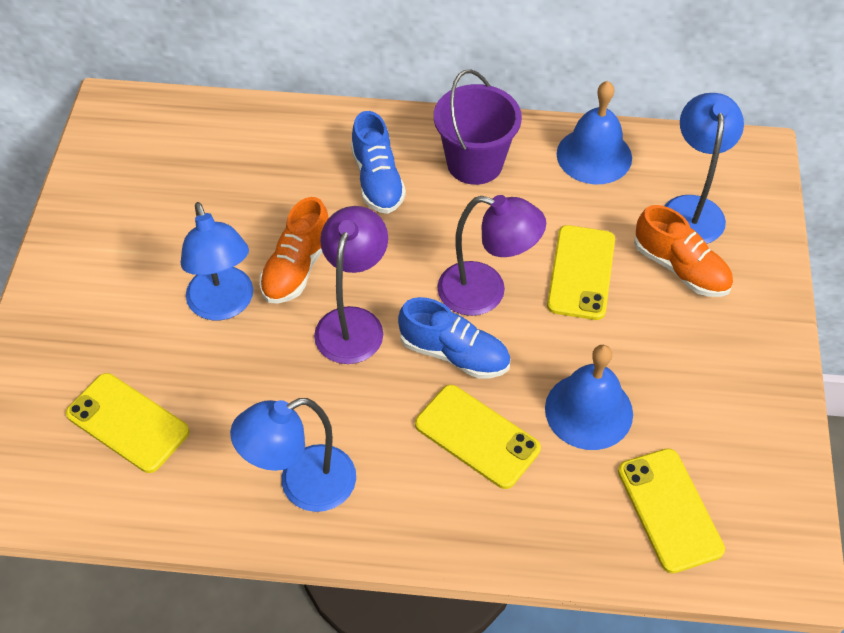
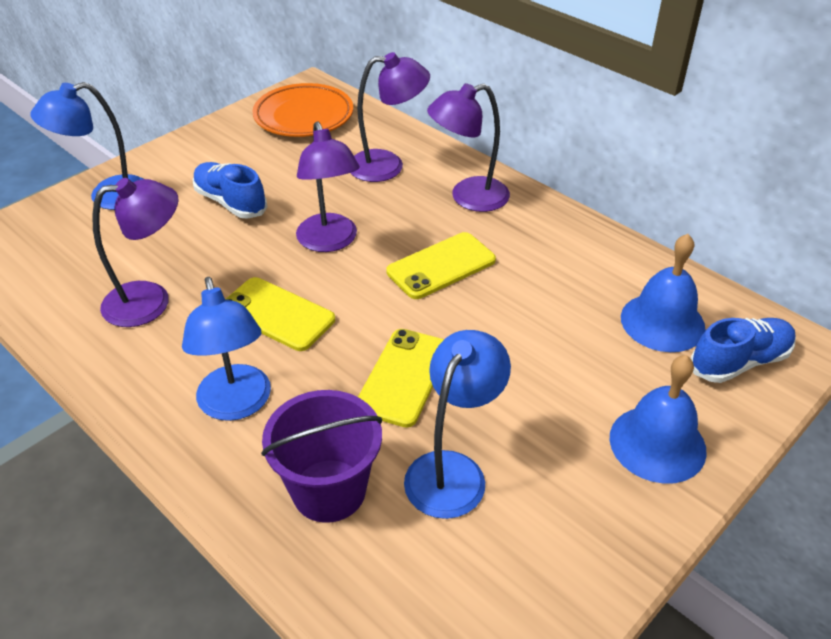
orange plate: 0 -> 1
orange shoe: 2 -> 0
purple lamp: 2 -> 4
yellow phone: 4 -> 3

